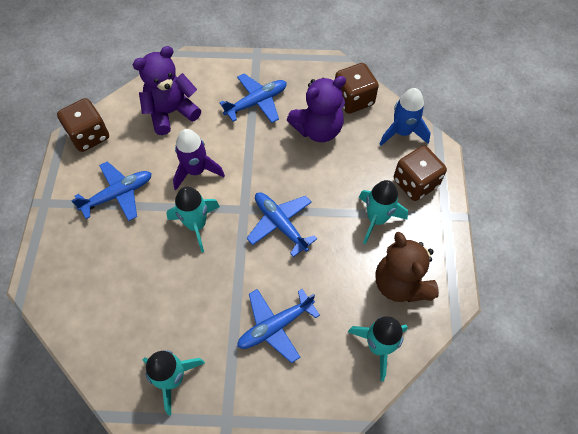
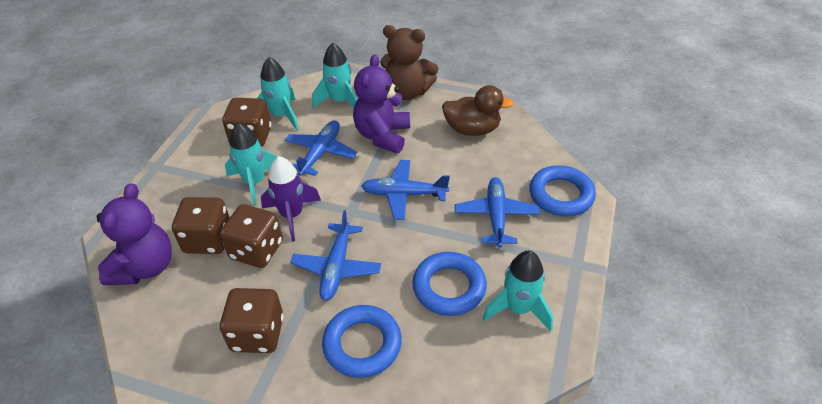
blue ring: 0 -> 3
blue rocket: 1 -> 0
brown dice: 3 -> 4
brown duck: 0 -> 1

